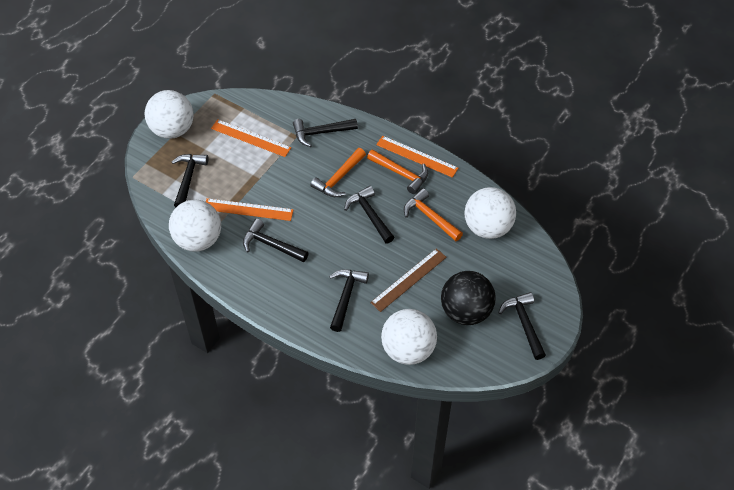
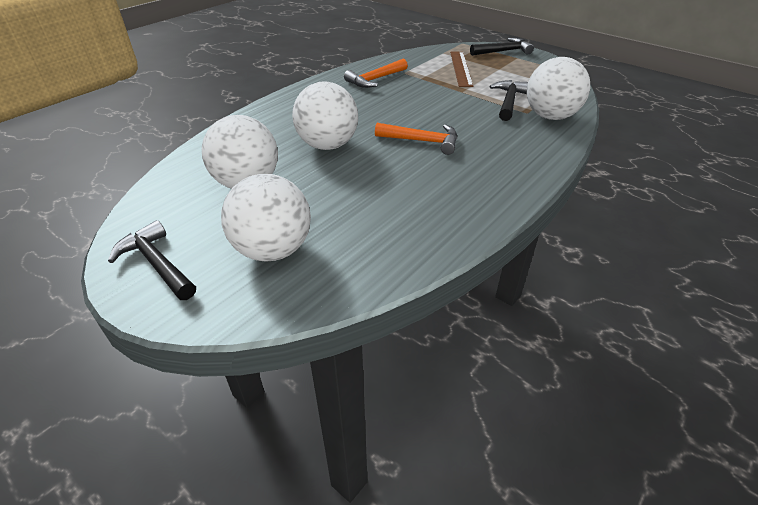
black ball: 1 -> 0
black hammer: 6 -> 3
orange hammer: 3 -> 2
orange ruler: 3 -> 0

